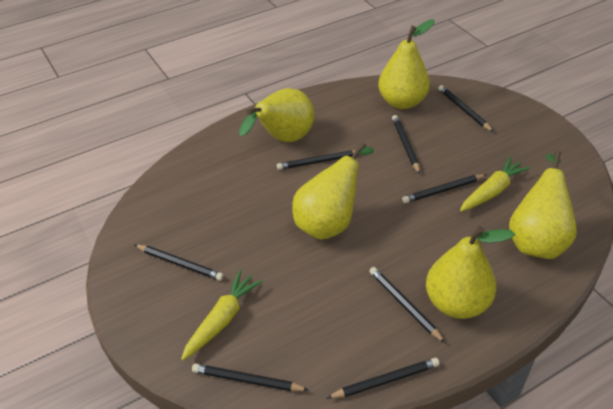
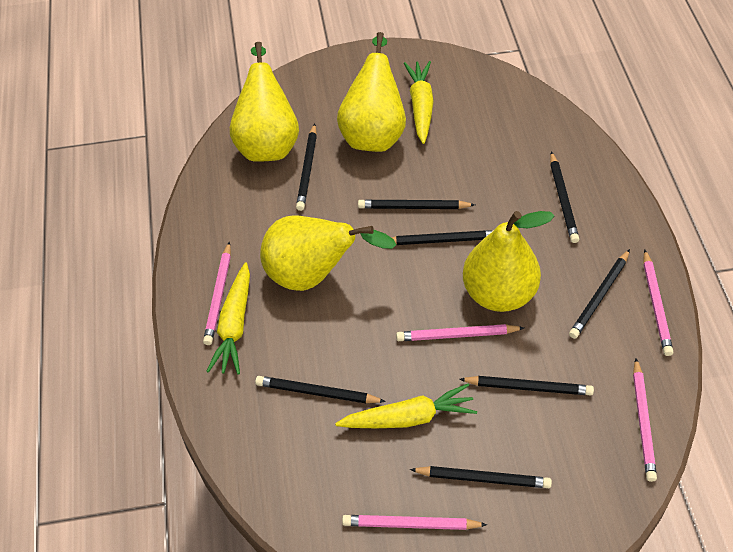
pink pencil: 0 -> 5
yellow carrot: 2 -> 3
yellow pear: 5 -> 4

